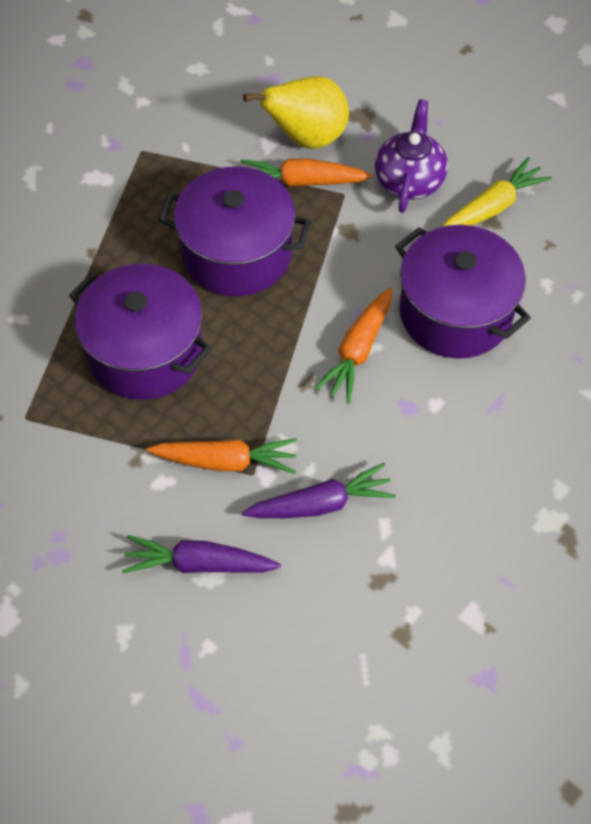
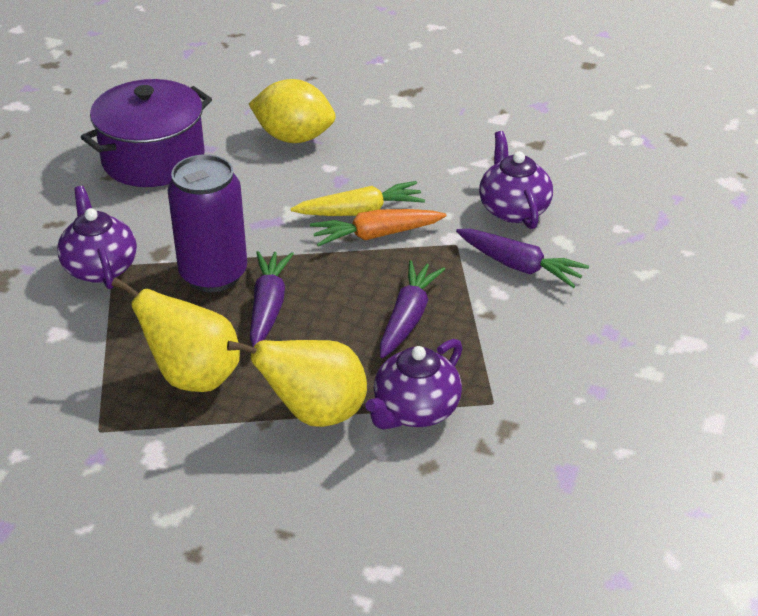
orange carrot: 3 -> 1
purple can: 0 -> 1
purple carrot: 2 -> 3
purple pot: 3 -> 1
purple teapot: 1 -> 3
yellow lemon: 0 -> 1
yellow pear: 1 -> 2

